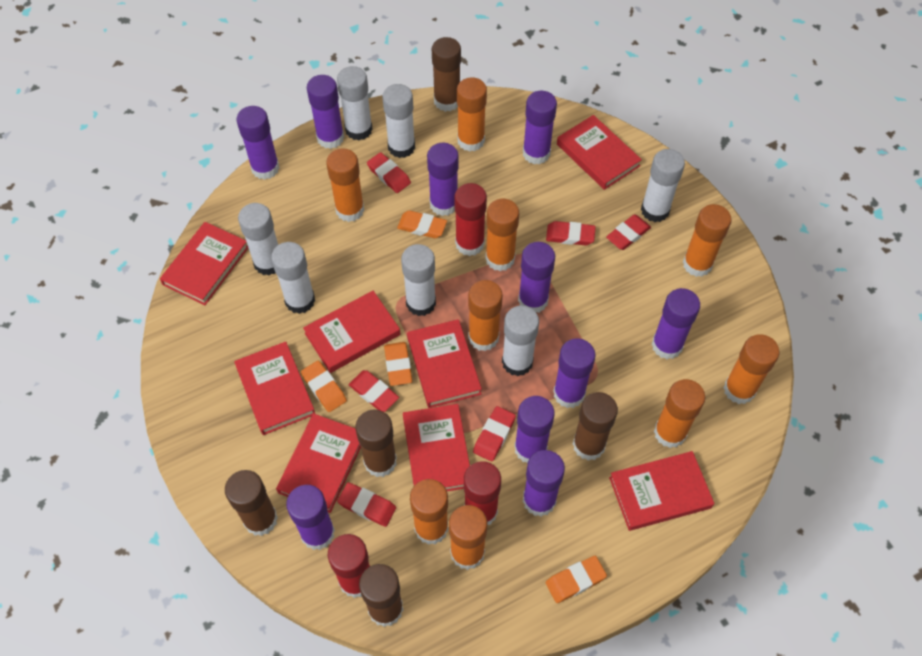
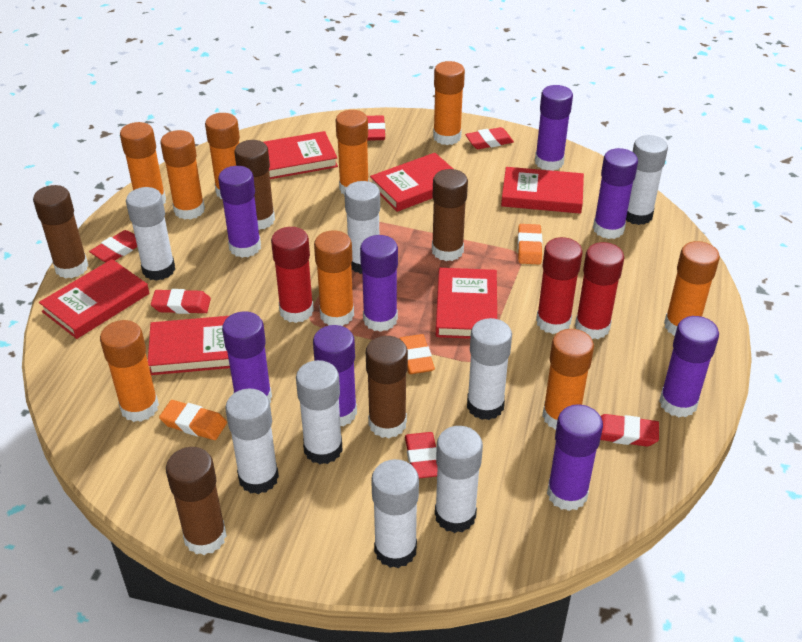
orange eraser: 4 -> 3
purple glue stick: 10 -> 8
red book: 8 -> 6
white glue stick: 7 -> 8

